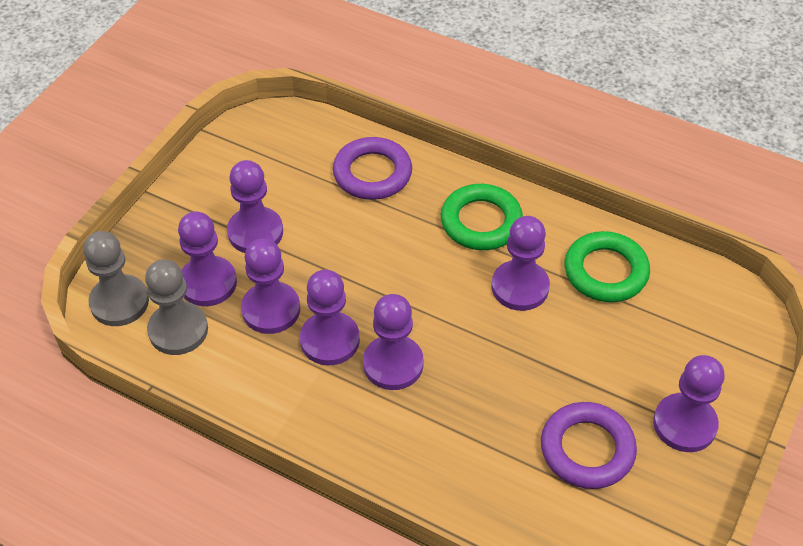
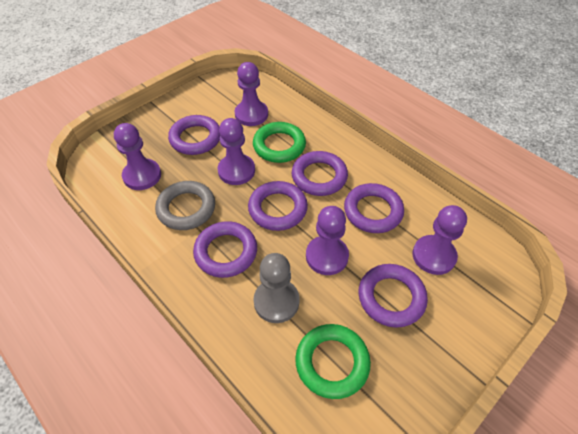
grey pawn: 2 -> 1
grey ring: 0 -> 1
purple pawn: 7 -> 5
purple ring: 2 -> 6

